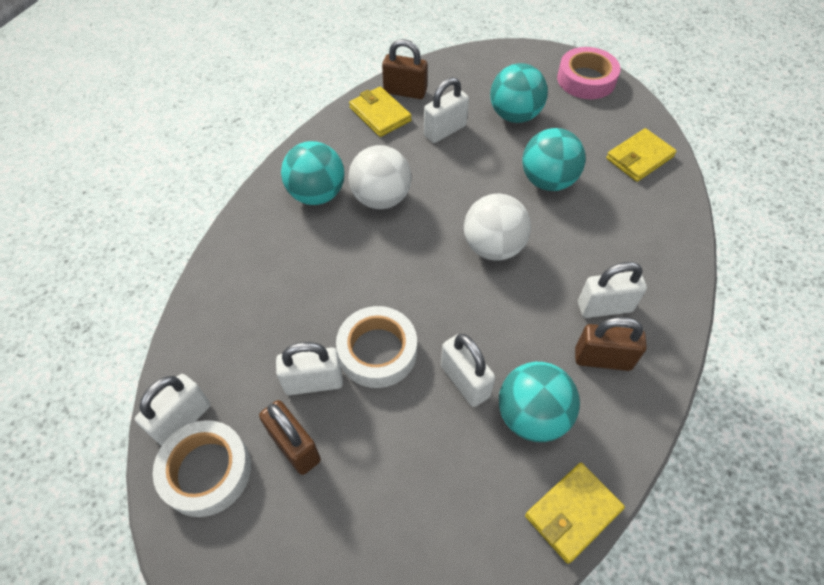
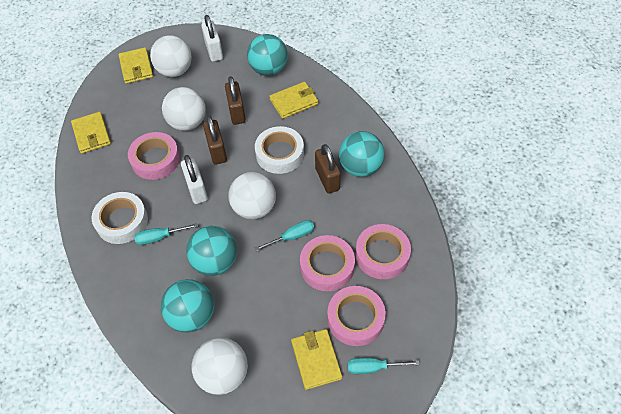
pink tape: 1 -> 4
turquoise screwdriver: 0 -> 3
white ball: 2 -> 4
white padlock: 5 -> 2
yellow wallet: 3 -> 4

